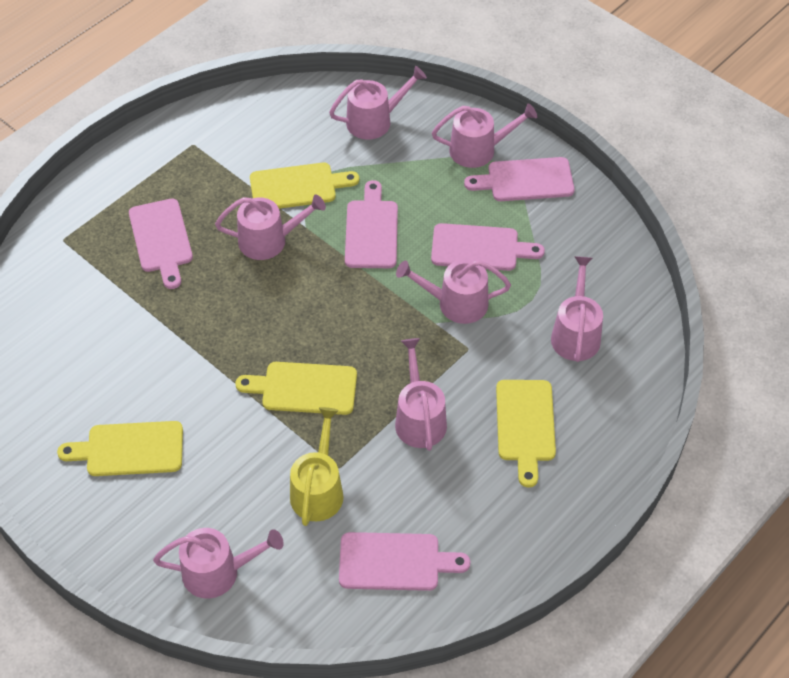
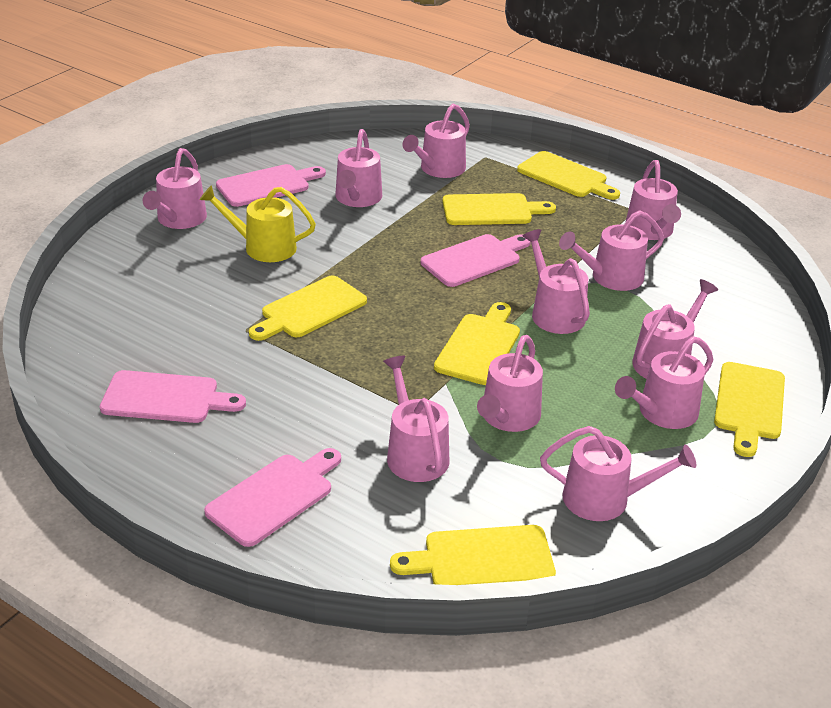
pink cutting board: 5 -> 4
pink watering can: 7 -> 11
yellow cutting board: 4 -> 6

